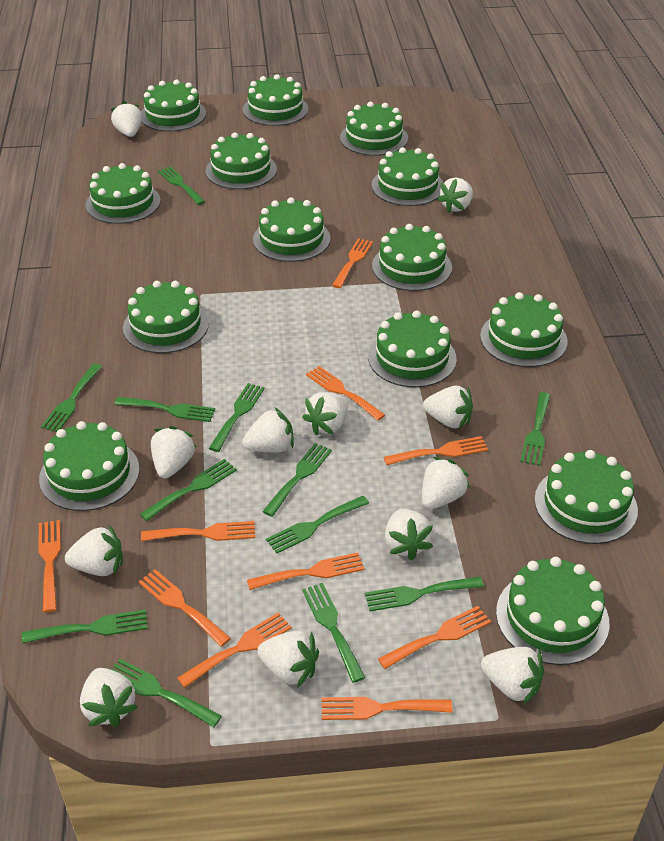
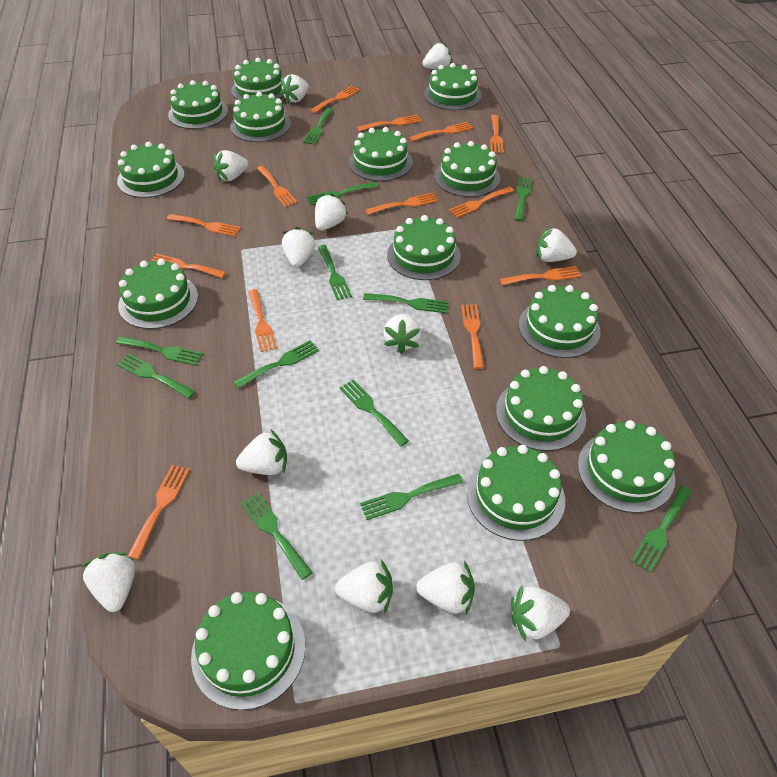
orange fork: 10 -> 13

